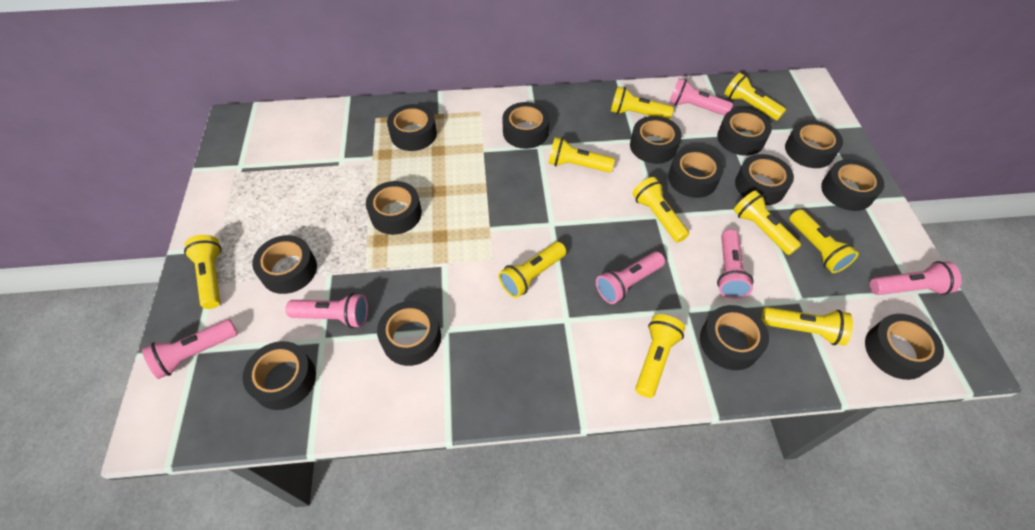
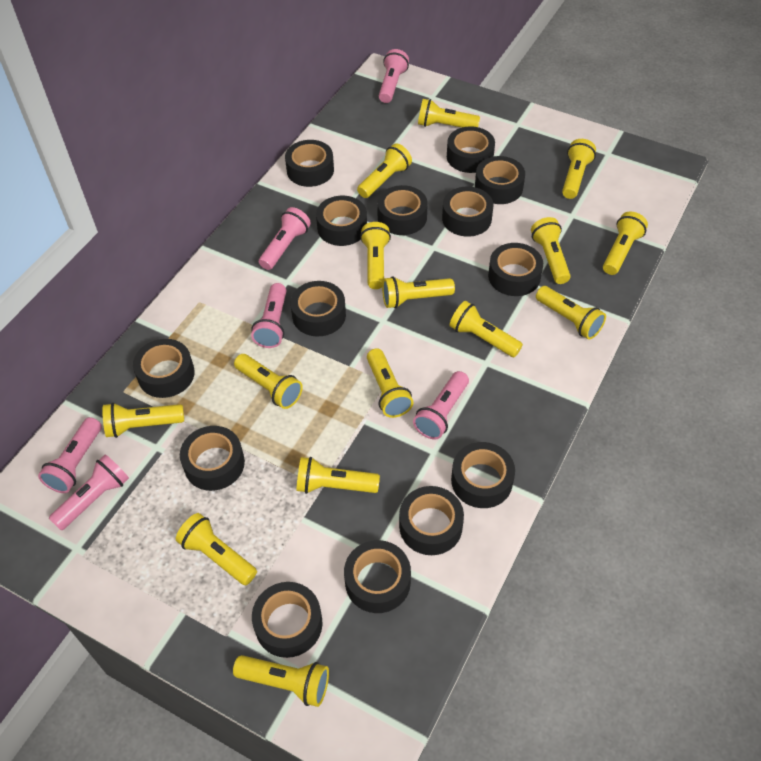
yellow flashlight: 10 -> 15

